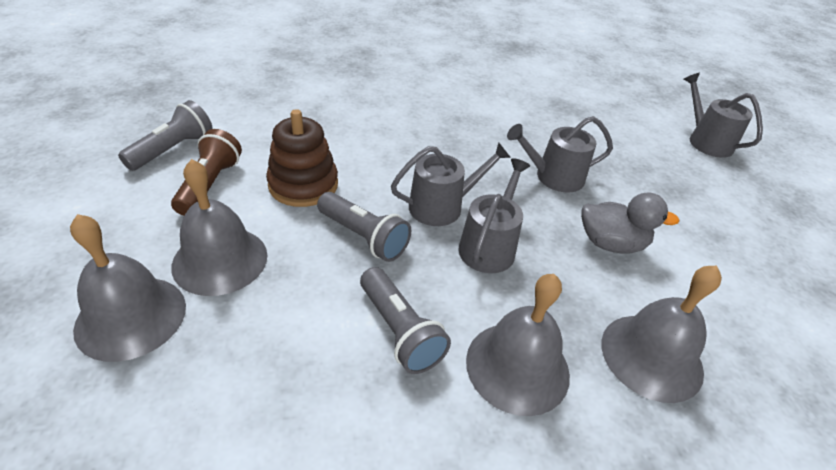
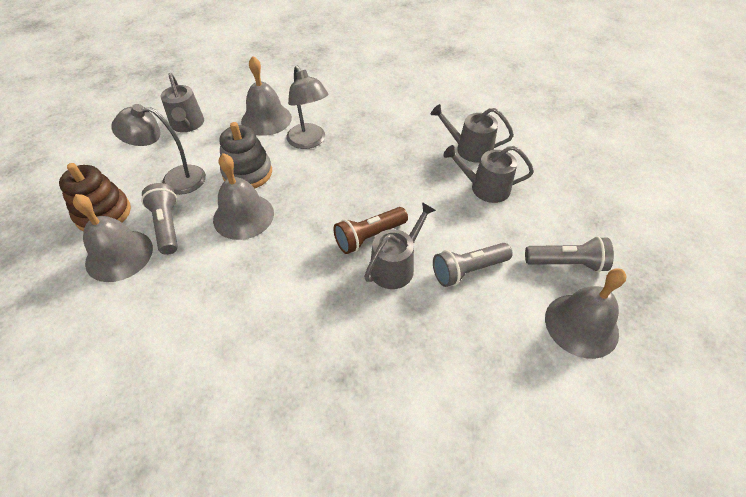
grey duck: 1 -> 0
grey lamp: 0 -> 2
grey stacking toy: 0 -> 1

